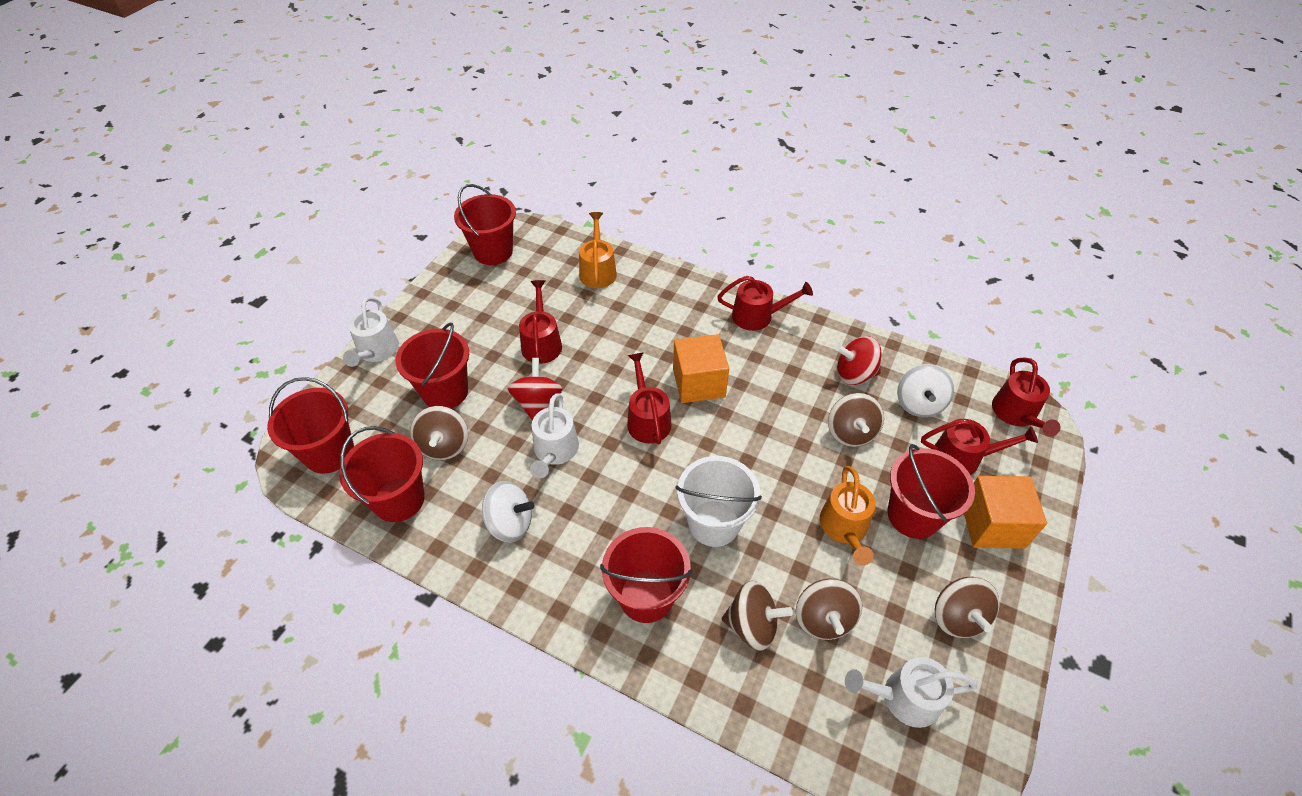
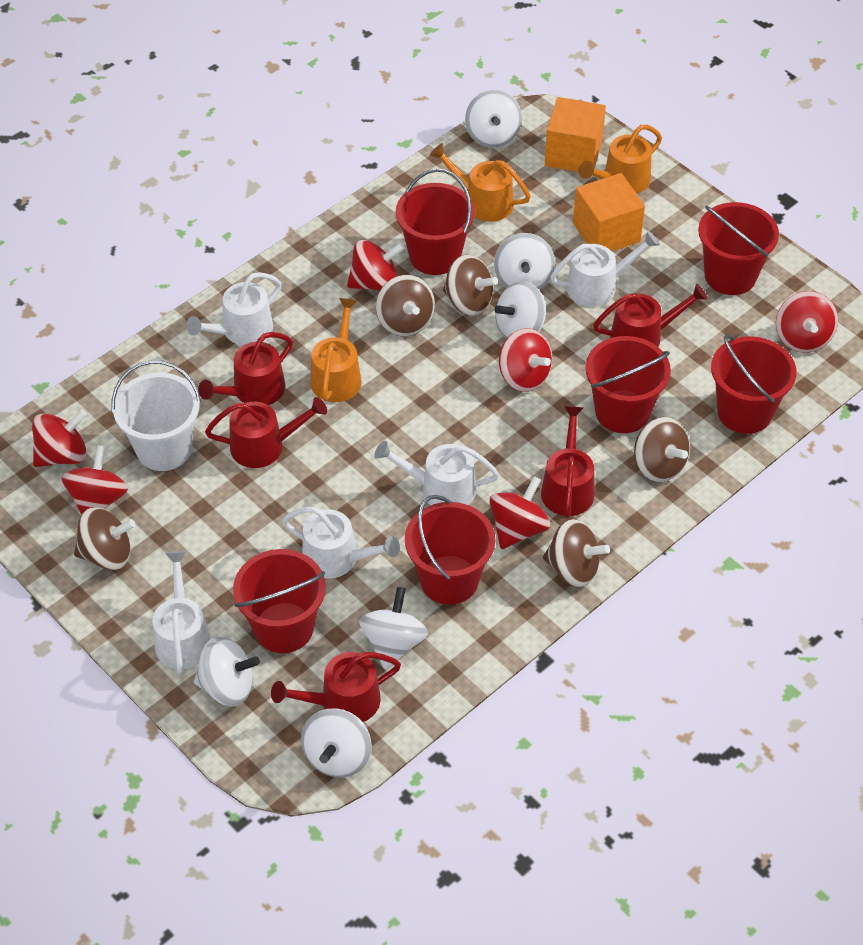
orange watering can: 2 -> 3
red spinning top: 2 -> 6
white spinning top: 2 -> 6
white watering can: 3 -> 5

